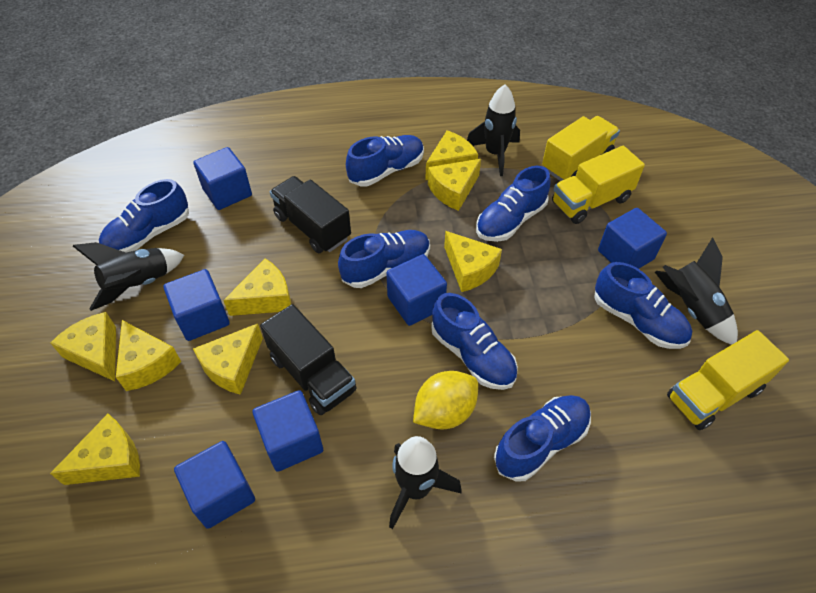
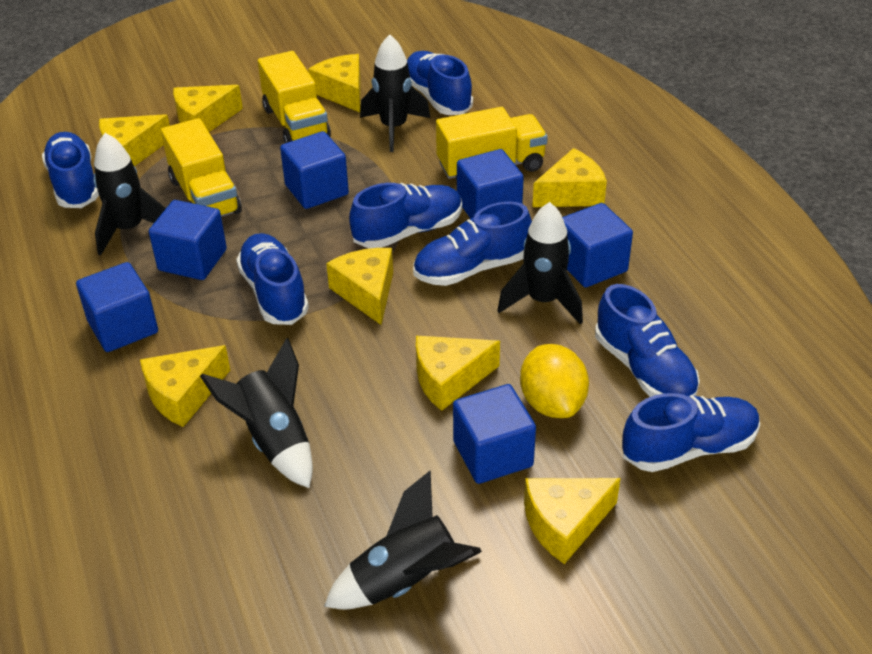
black rocket: 4 -> 5
black truck: 2 -> 0

